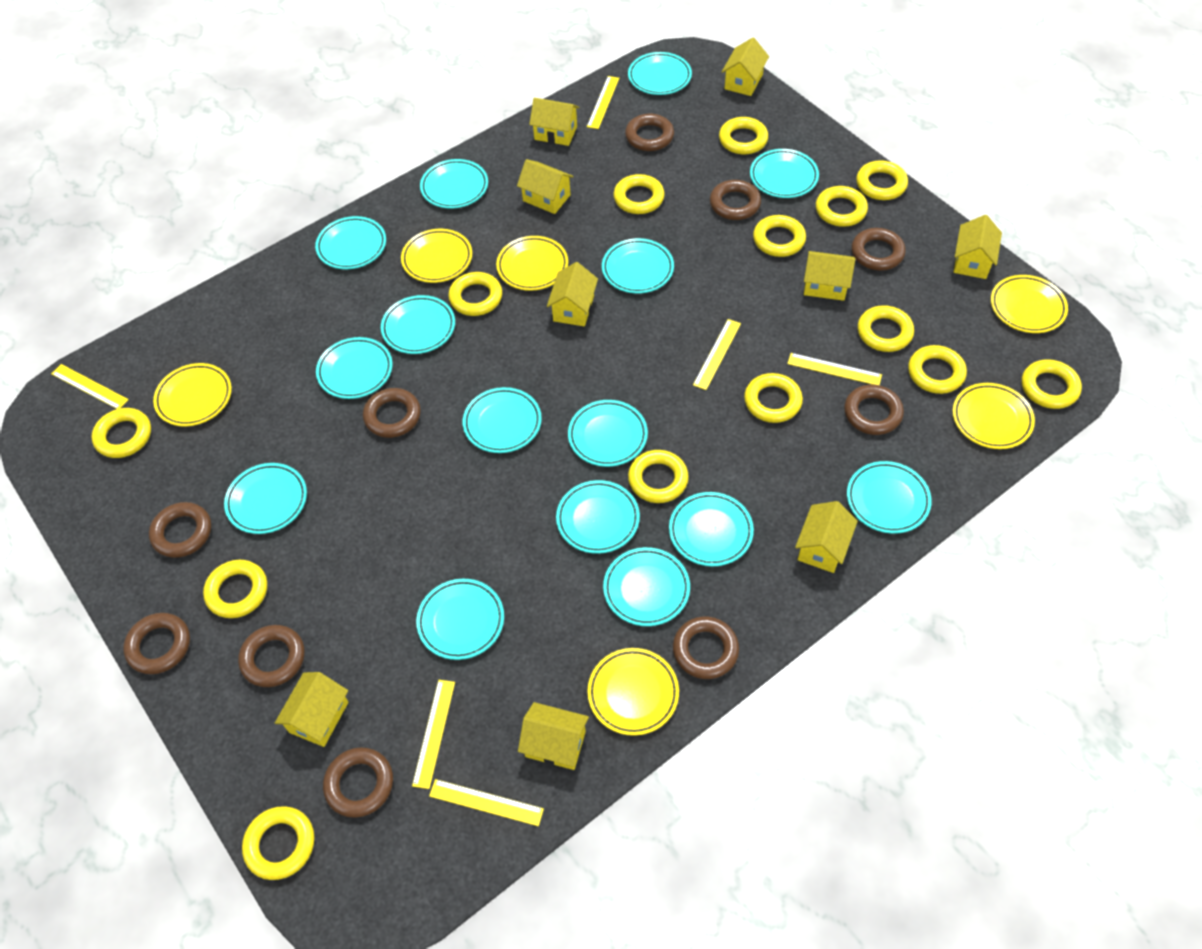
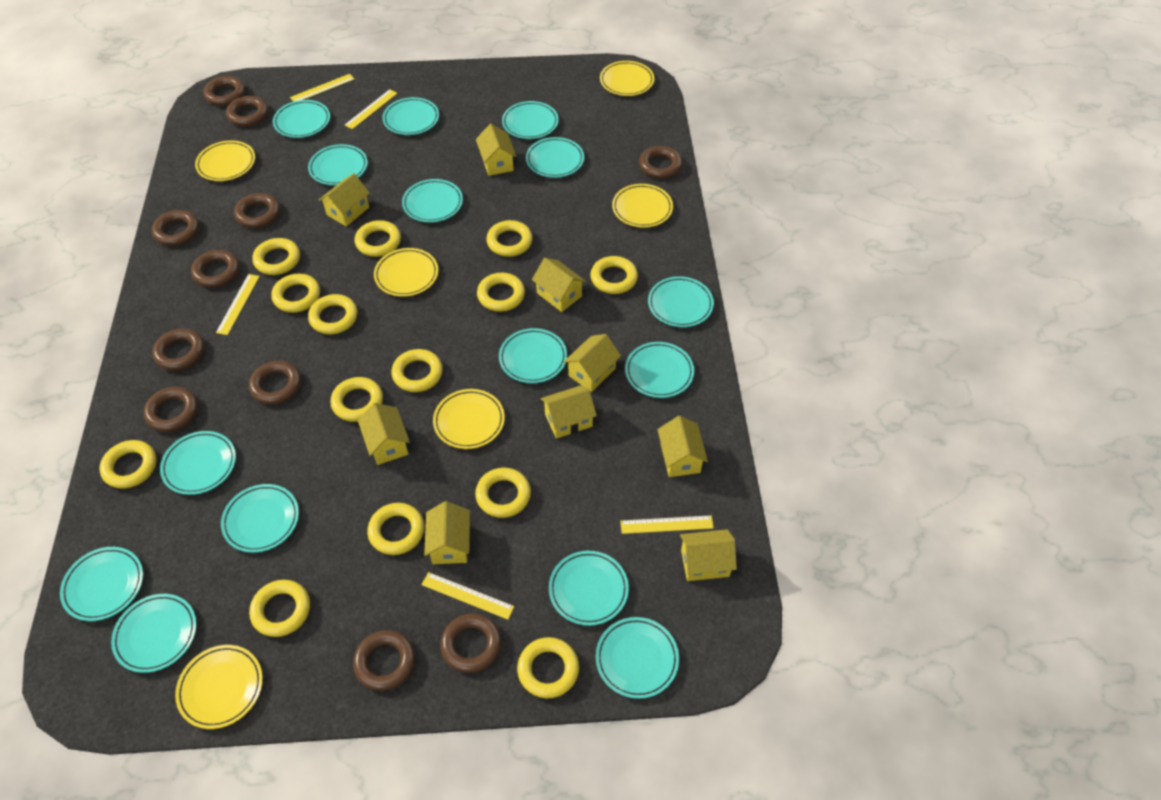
brown ring: 10 -> 11
yellow ruler: 6 -> 5

